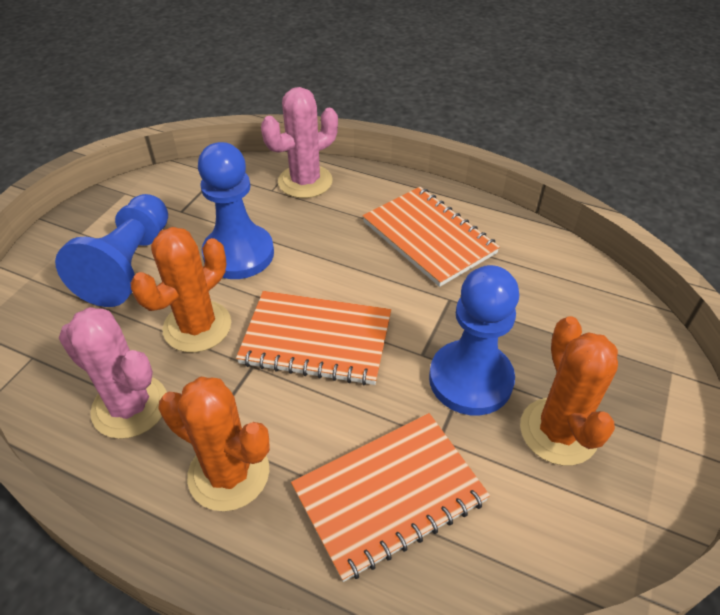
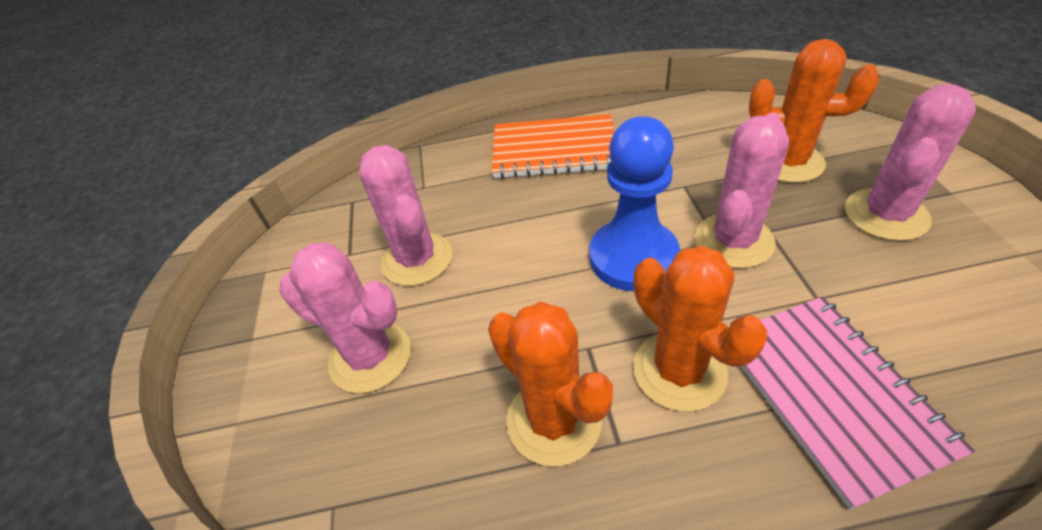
blue pawn: 3 -> 1
orange notebook: 3 -> 1
pink cactus: 2 -> 4
pink notebook: 0 -> 1

